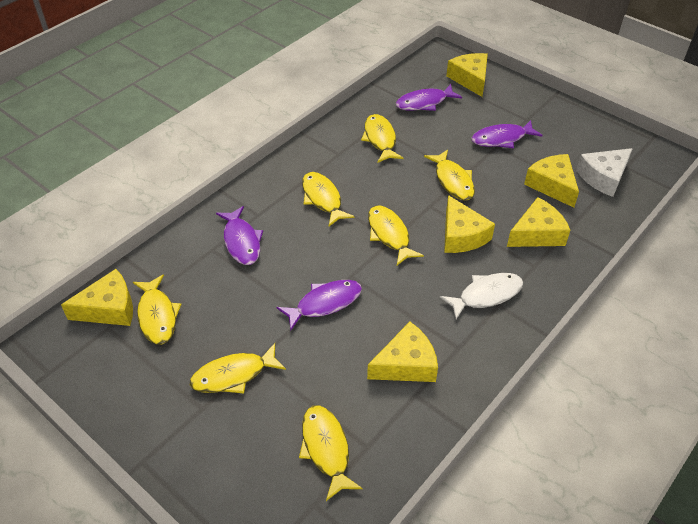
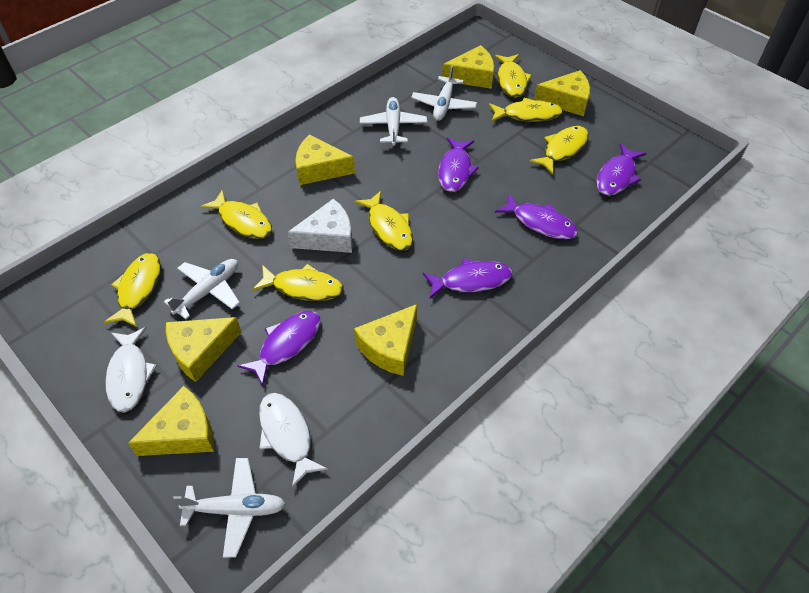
purple fish: 4 -> 5
white fish: 1 -> 2
white plane: 0 -> 4

